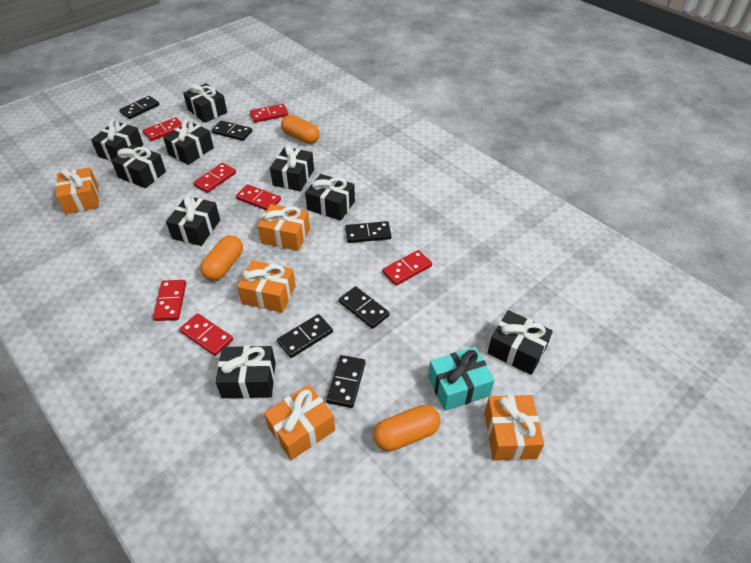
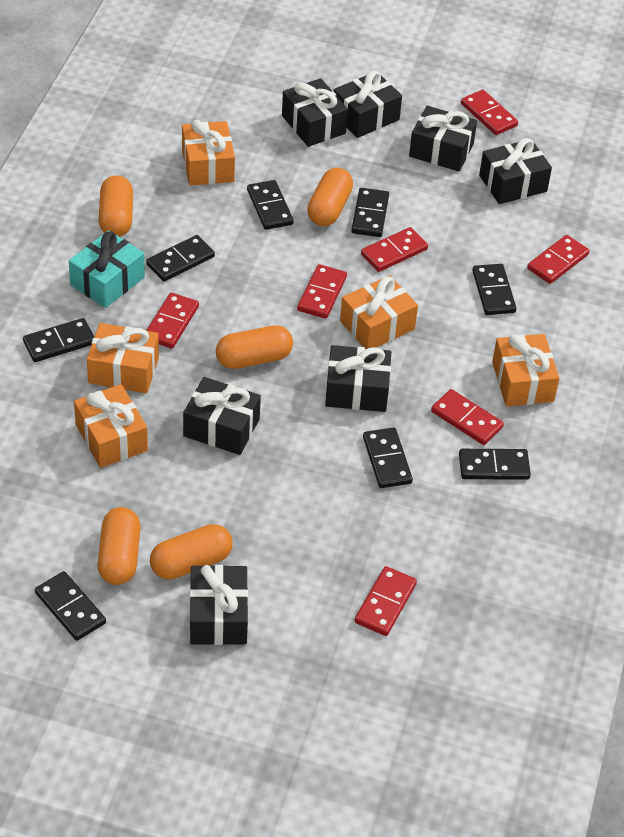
black domino: 6 -> 8
black gift: 9 -> 7
orange capsule: 3 -> 5

